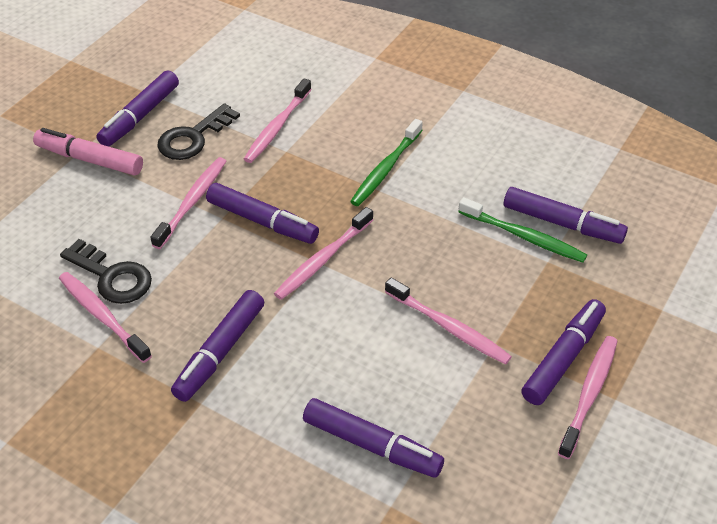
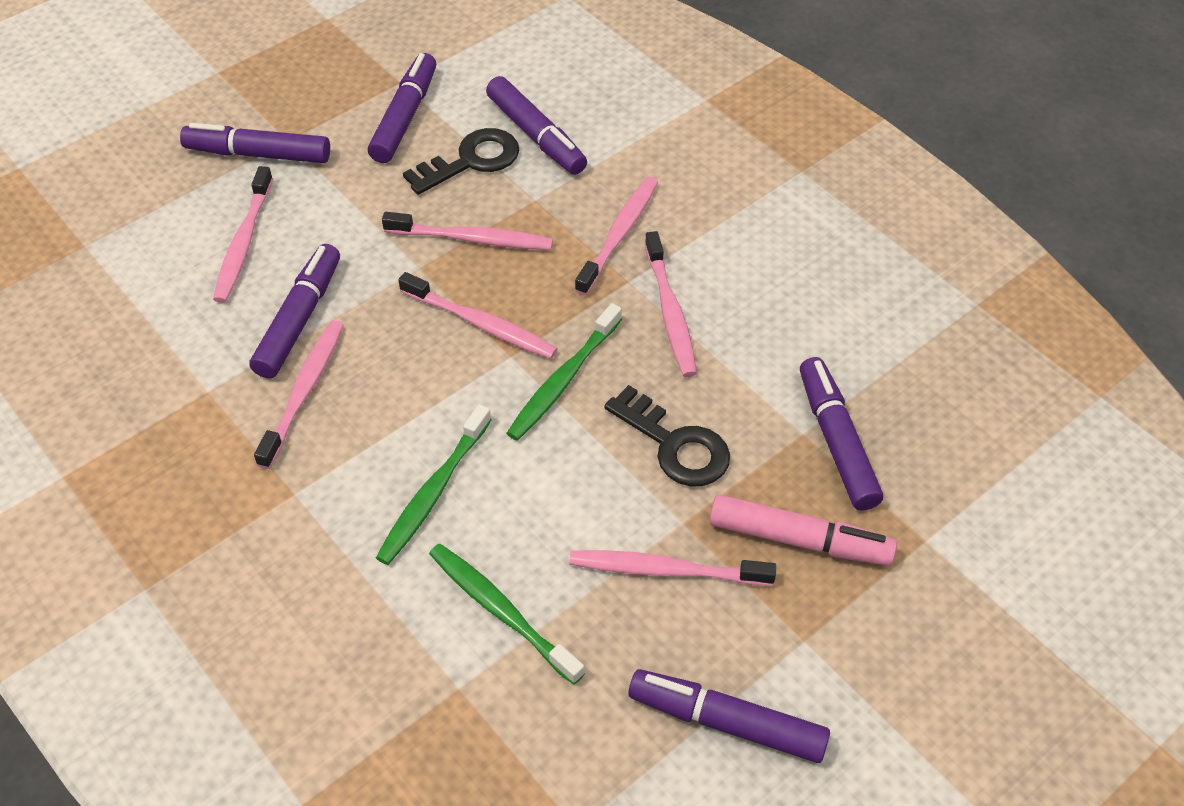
green toothbrush: 2 -> 3
pink toothbrush: 6 -> 7

